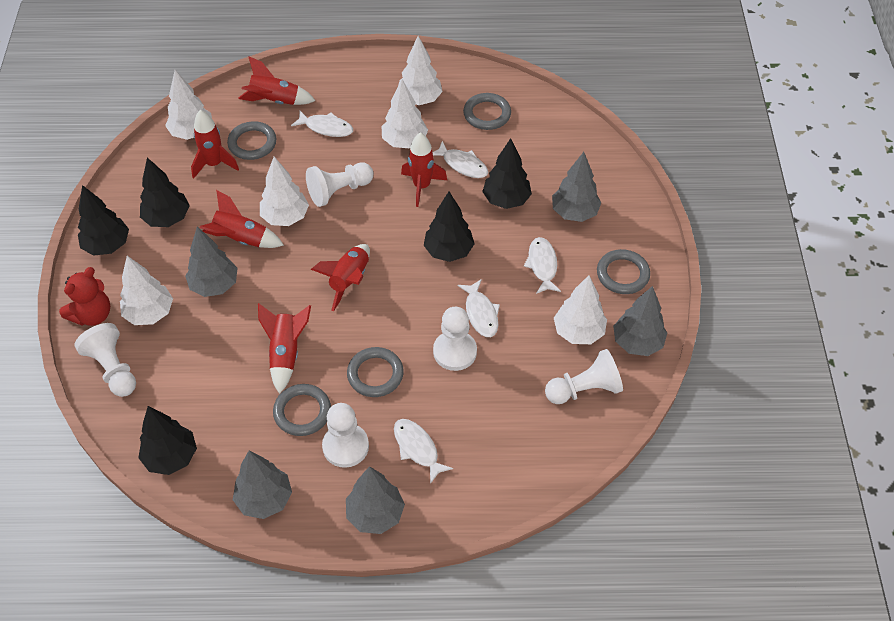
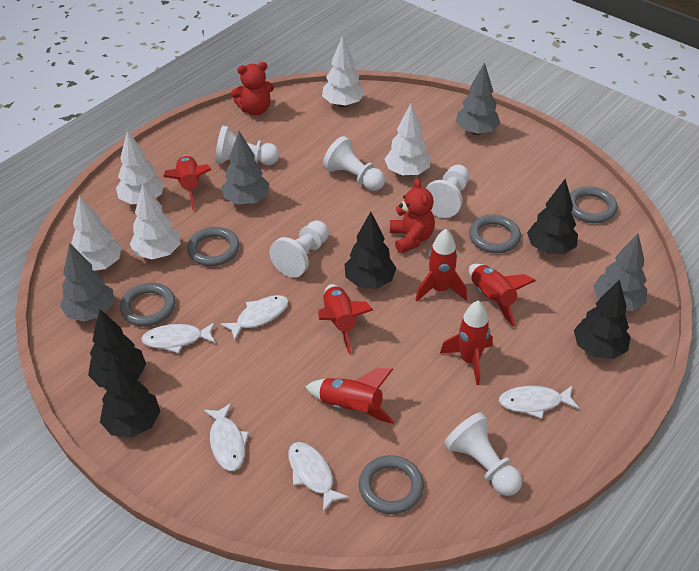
grey tree: 5 -> 4
red teddy bear: 1 -> 2
white tree: 6 -> 5

